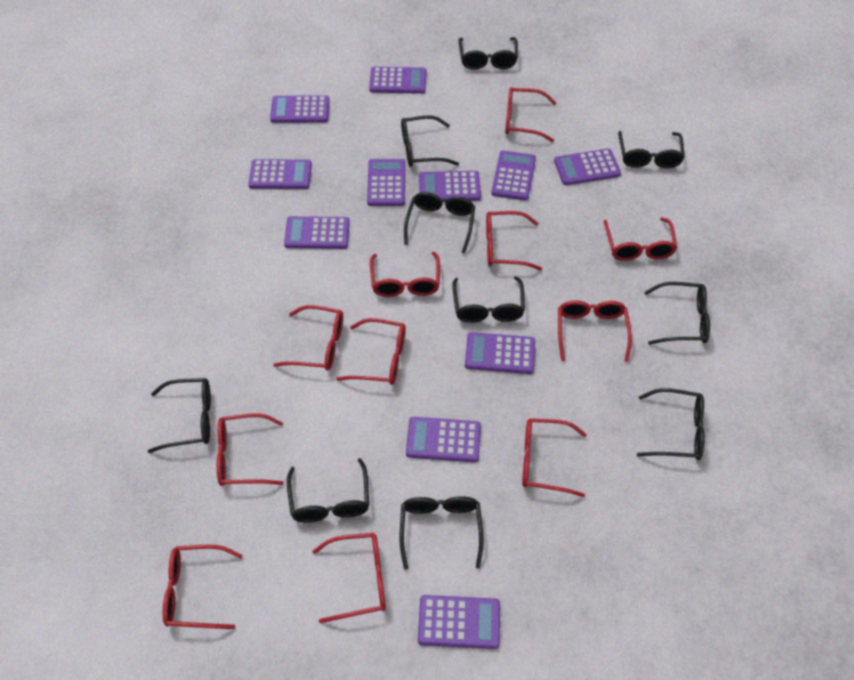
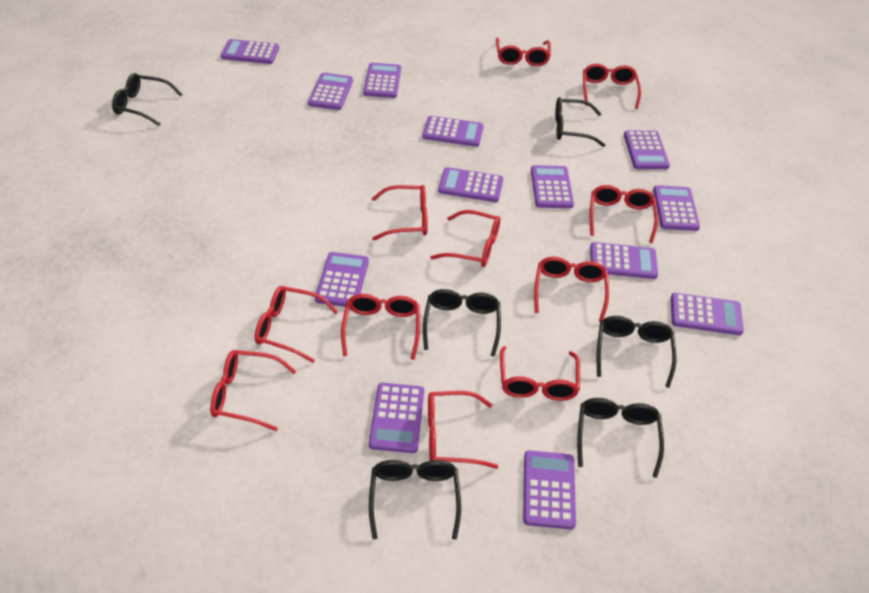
black glasses: 10 -> 6
purple calculator: 11 -> 13

